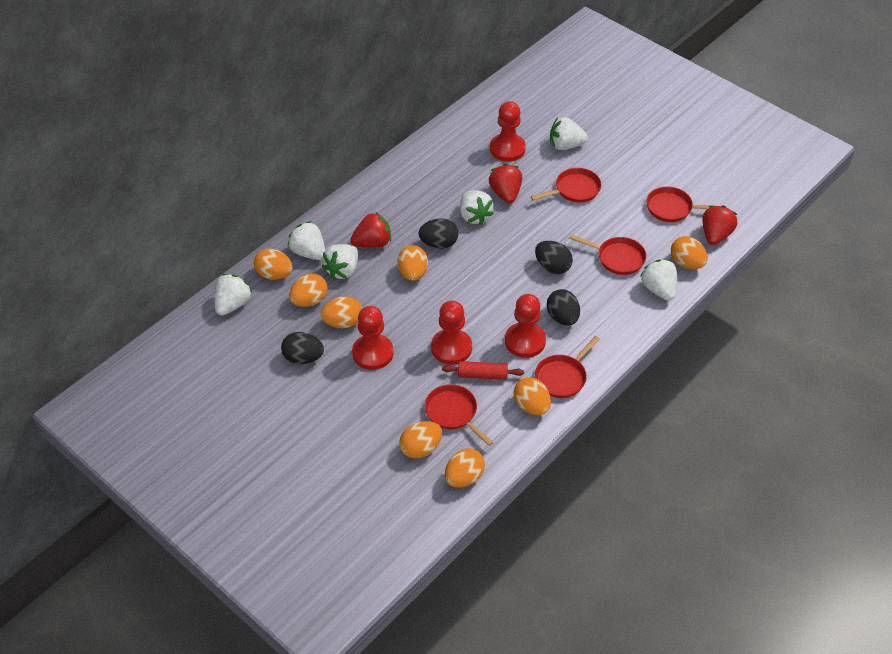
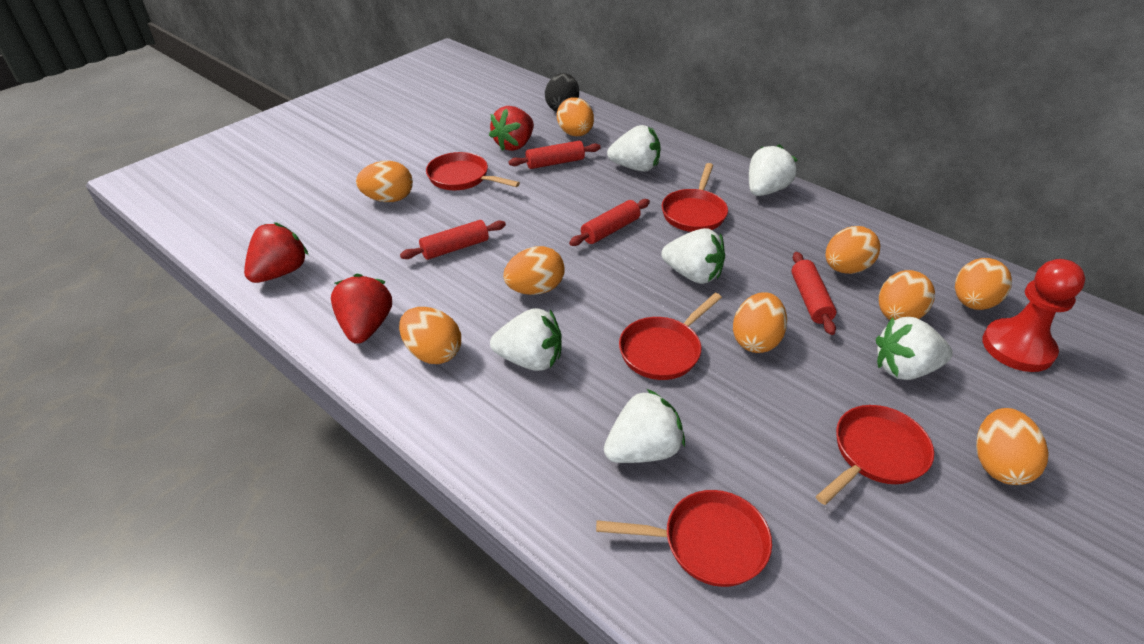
black egg: 4 -> 1
orange egg: 8 -> 9
red pawn: 4 -> 1
red rolling pin: 1 -> 4

